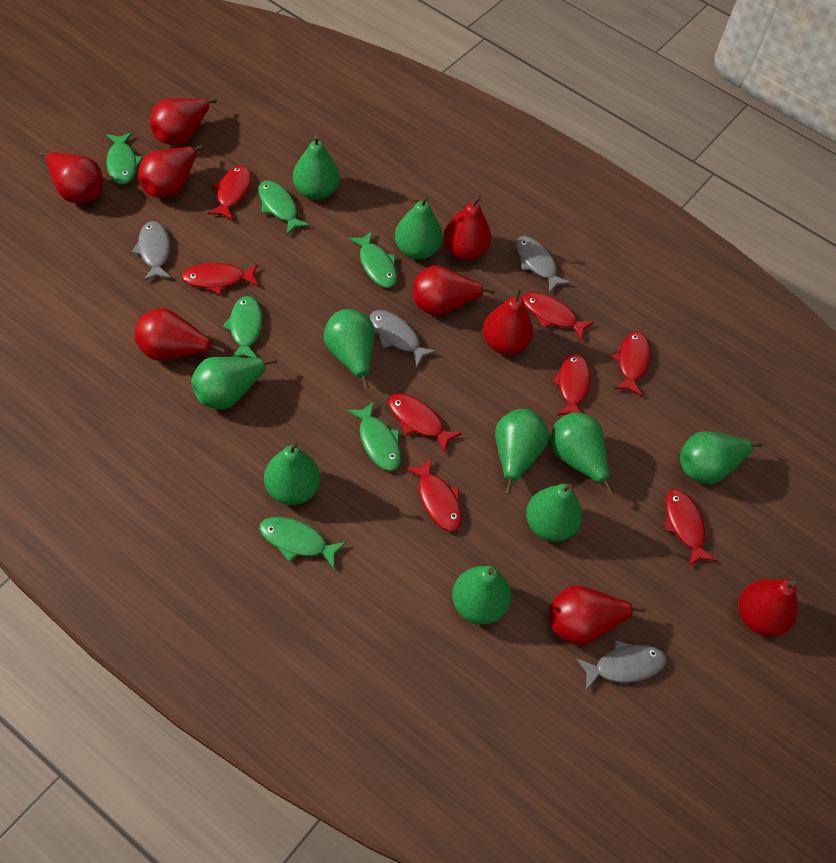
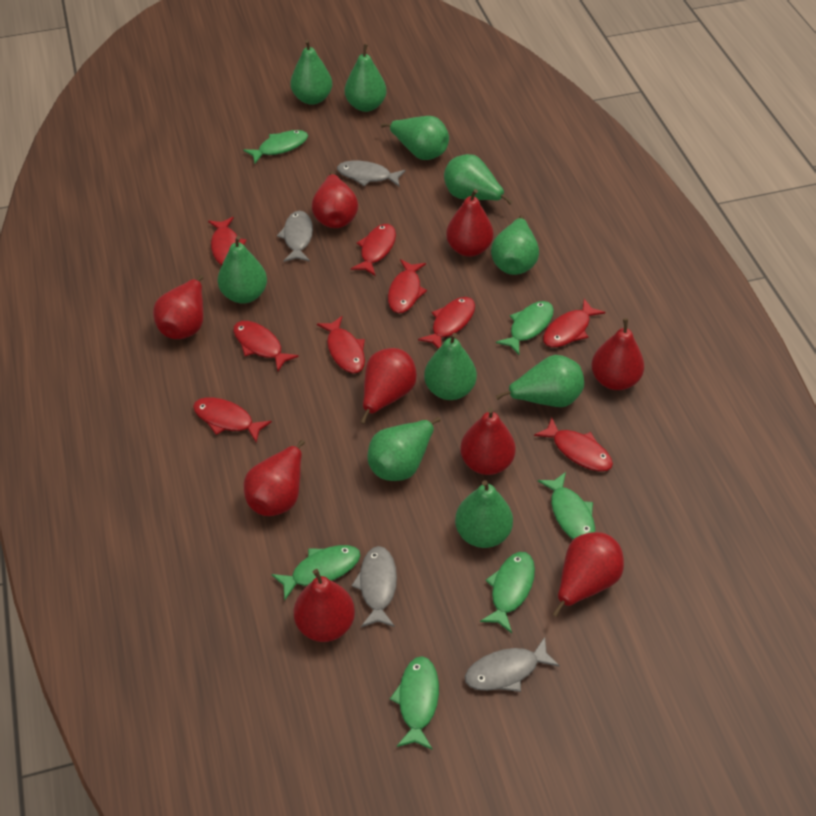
red fish: 8 -> 9

